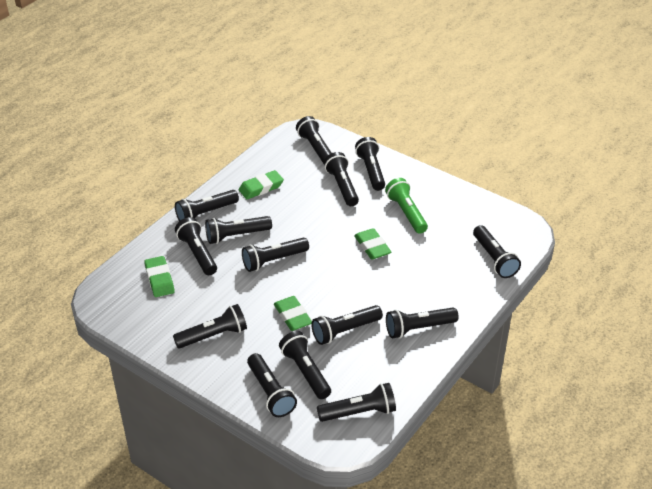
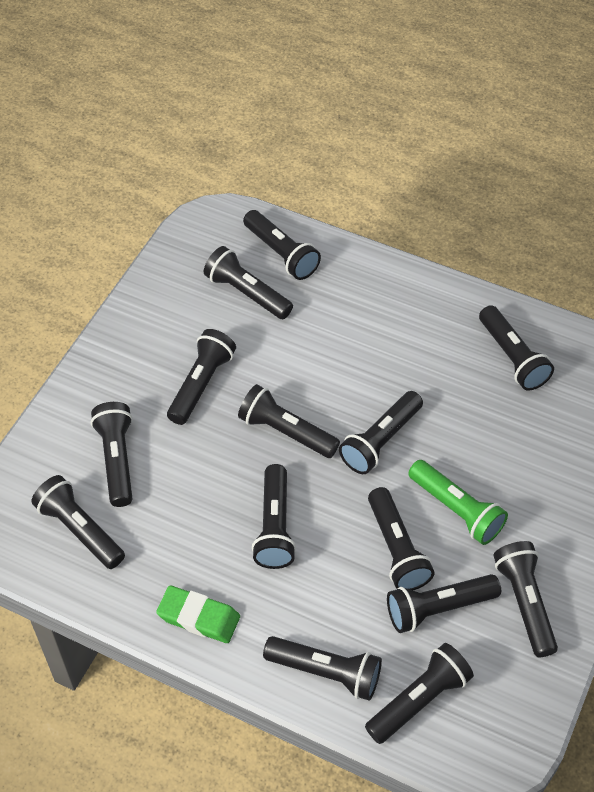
green eraser: 4 -> 1

